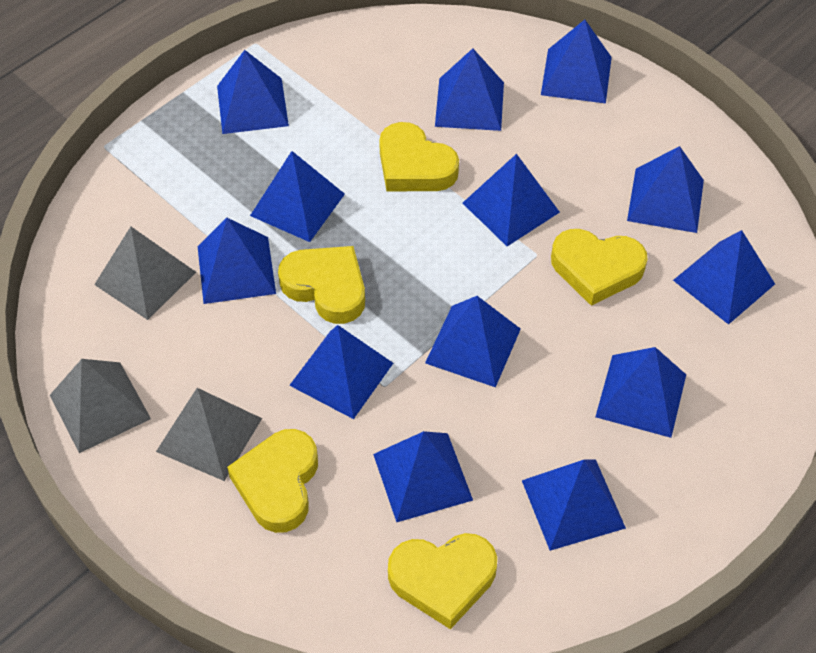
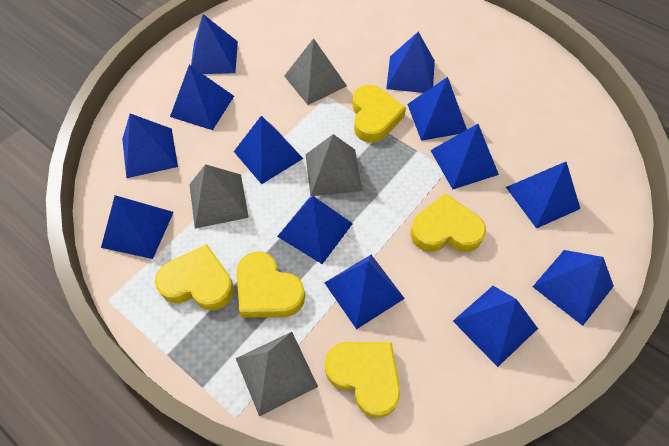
grey pyramid: 3 -> 4

